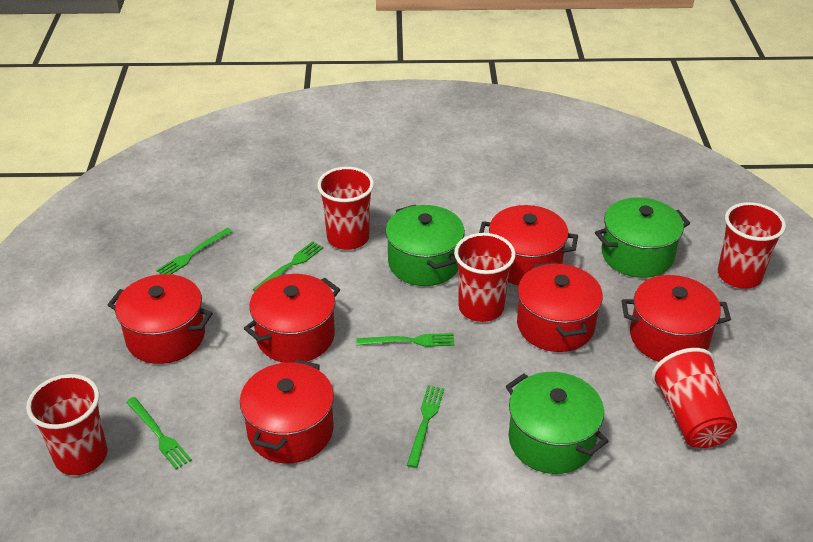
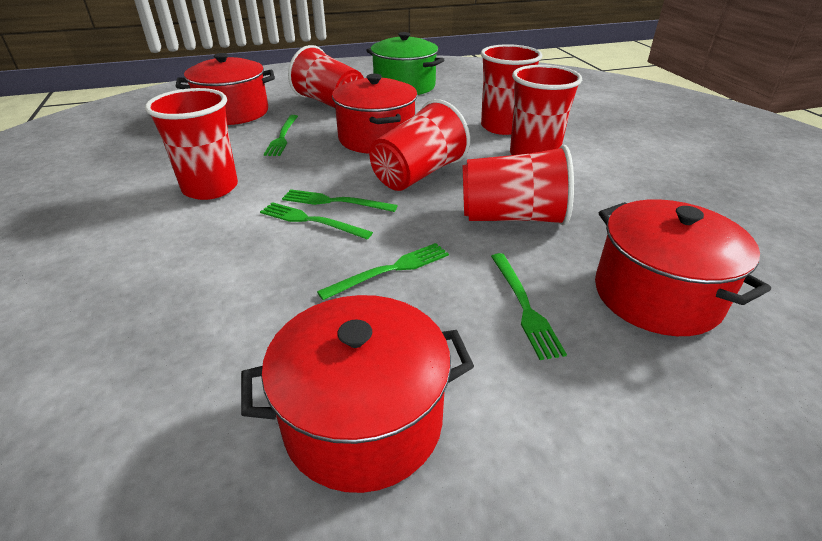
green pot: 3 -> 1
red cup: 5 -> 6
red pot: 6 -> 4

